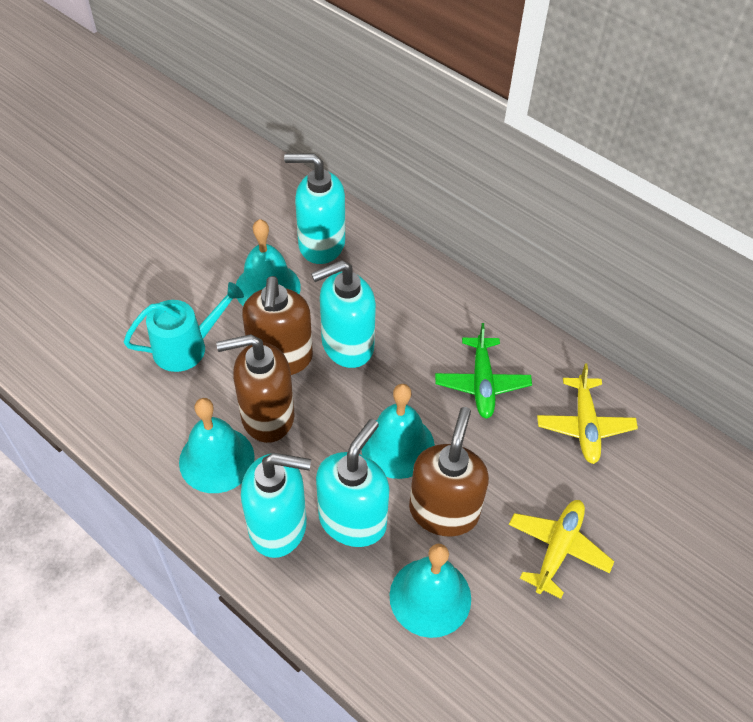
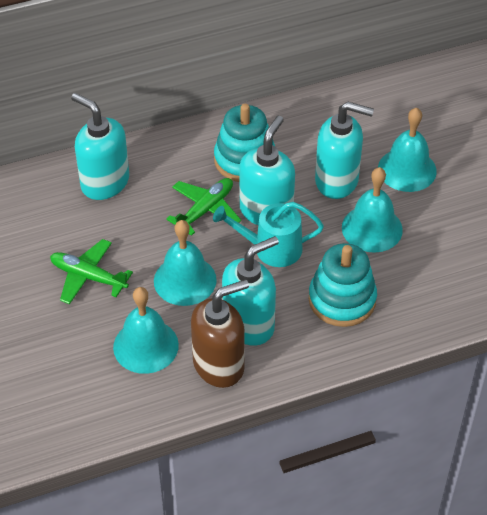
brown soap dispenser: 3 -> 1
green plane: 1 -> 2
turquoise stacking toy: 0 -> 2
yellow plane: 2 -> 0

